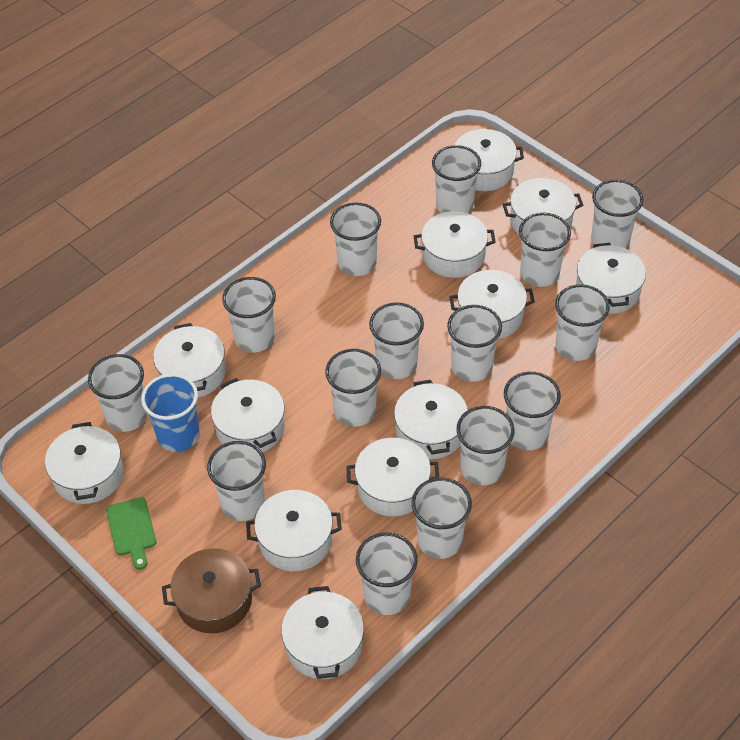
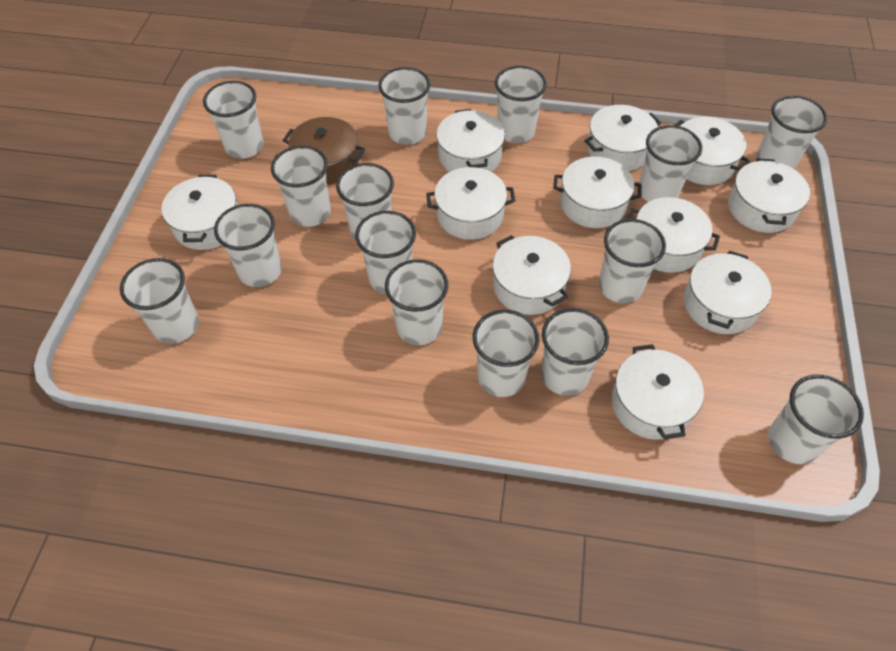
blue cup: 1 -> 0
green cutting board: 1 -> 0
white pot: 12 -> 11

